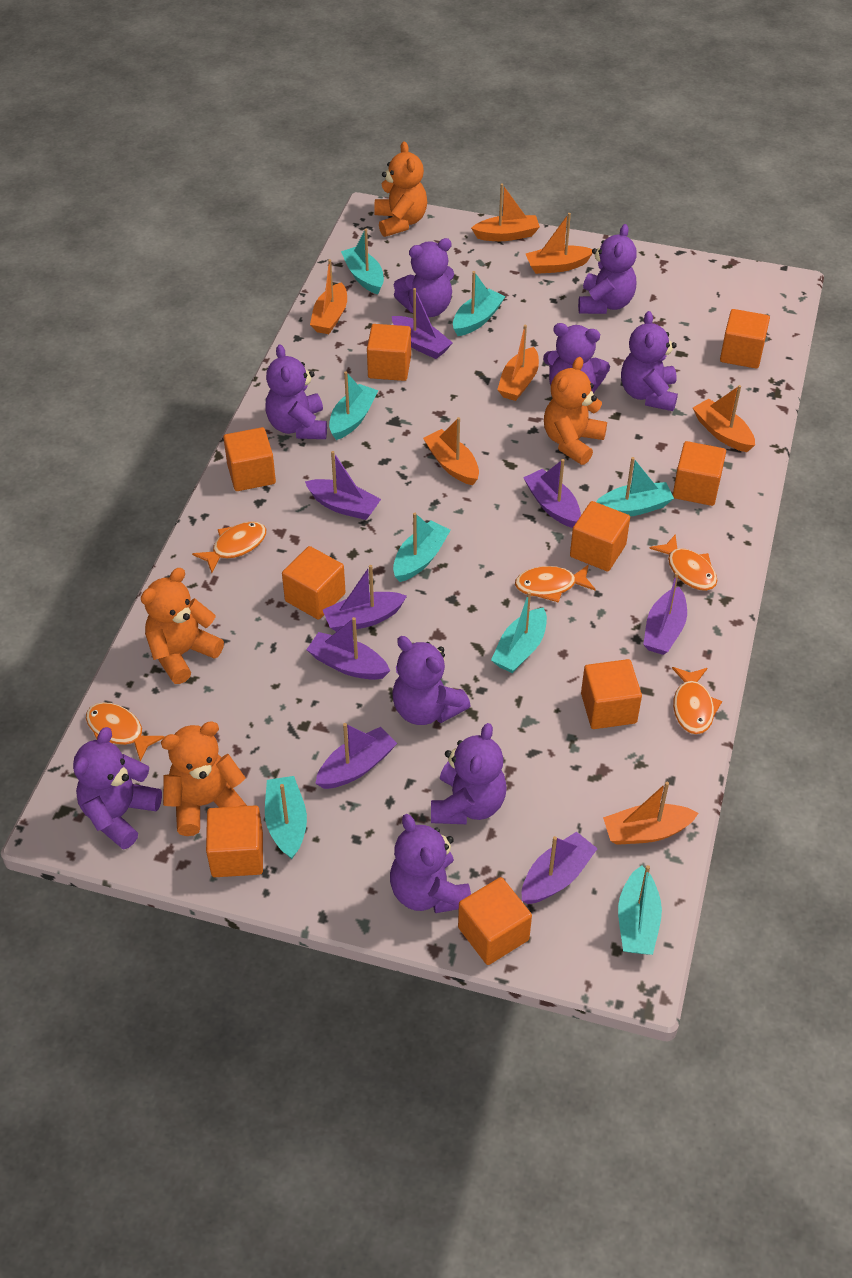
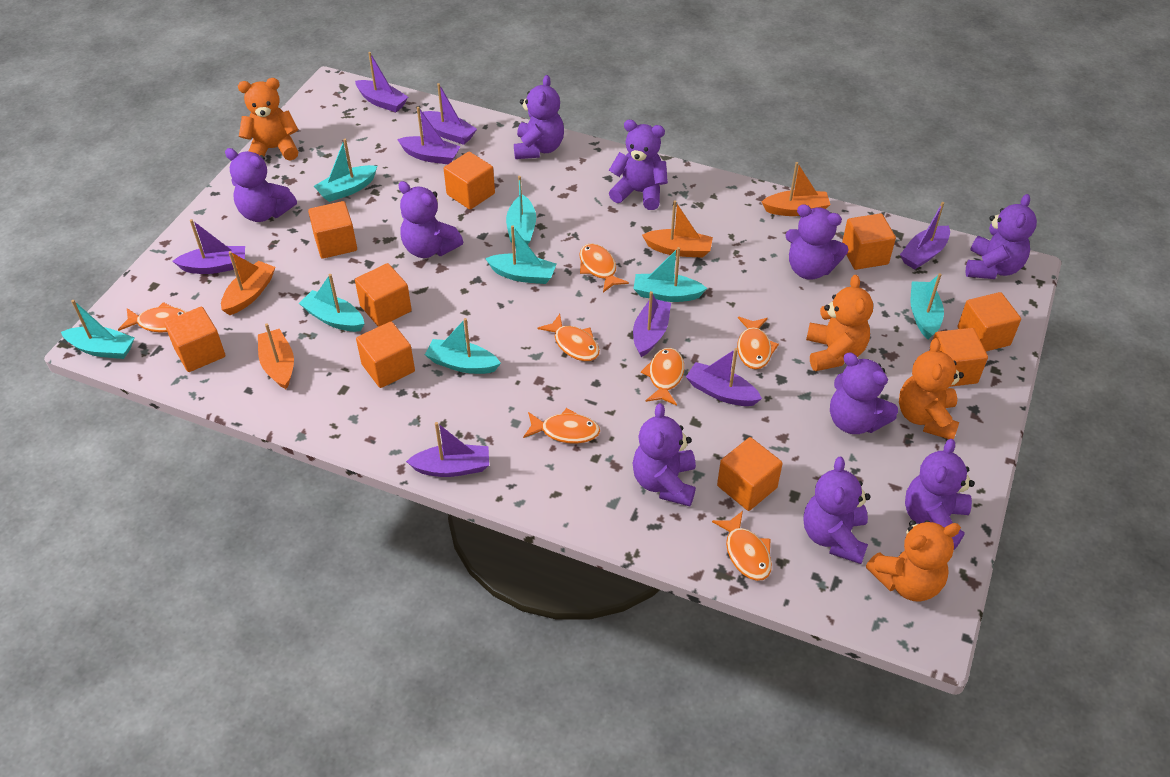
orange boat: 7 -> 4
orange fish: 5 -> 7
purple teddy bear: 9 -> 10

